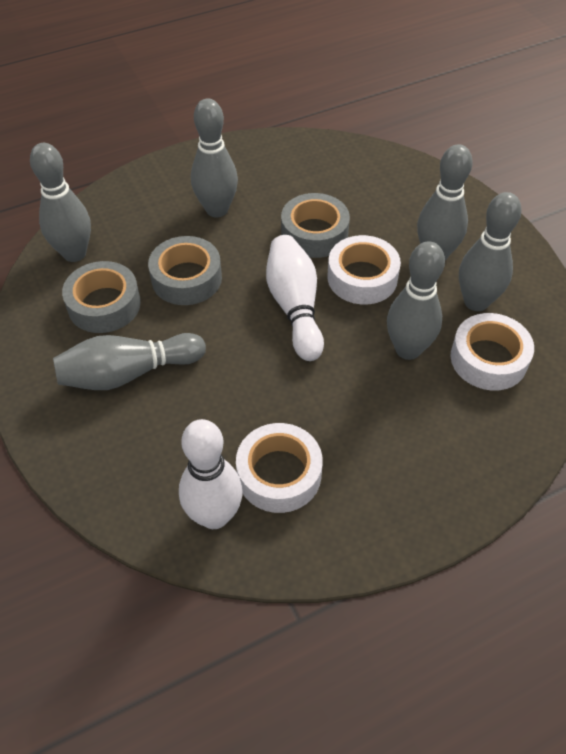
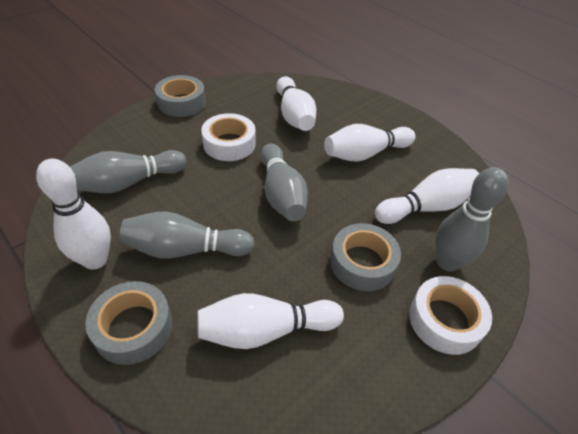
grey bowling pin: 6 -> 4
white bowling pin: 2 -> 5
white tape: 3 -> 2

